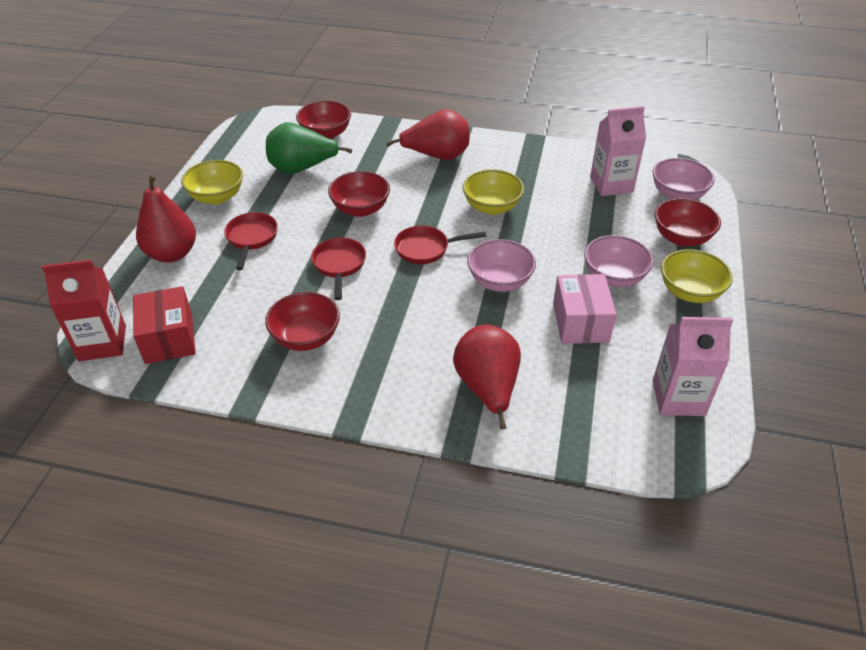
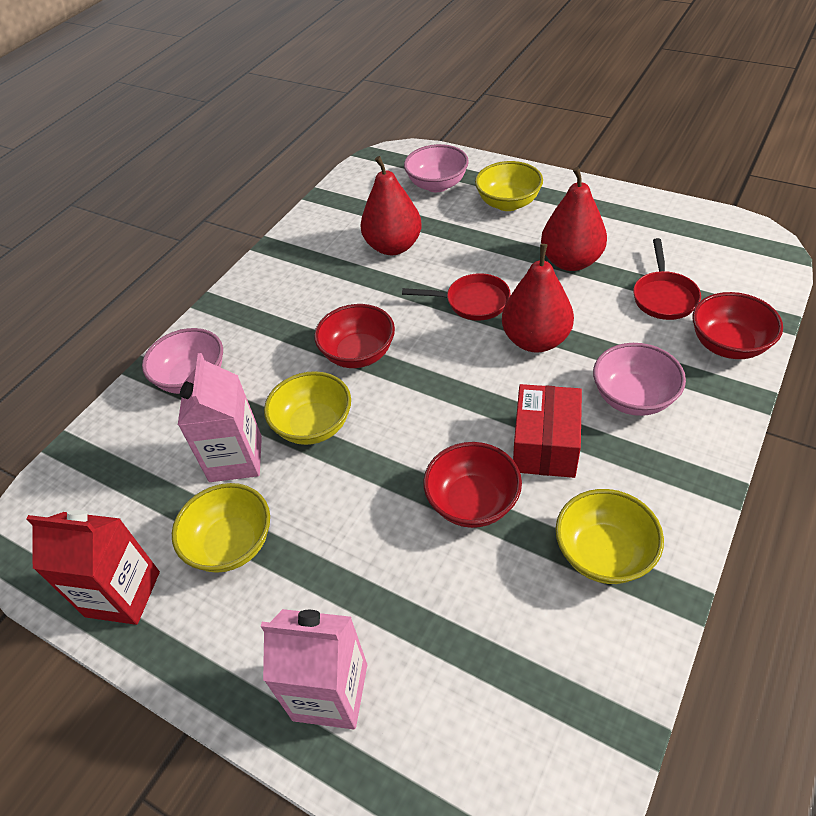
green pear: 1 -> 0
pink box: 1 -> 0
red bowl: 4 -> 3
red pan: 3 -> 2
yellow bowl: 3 -> 4

